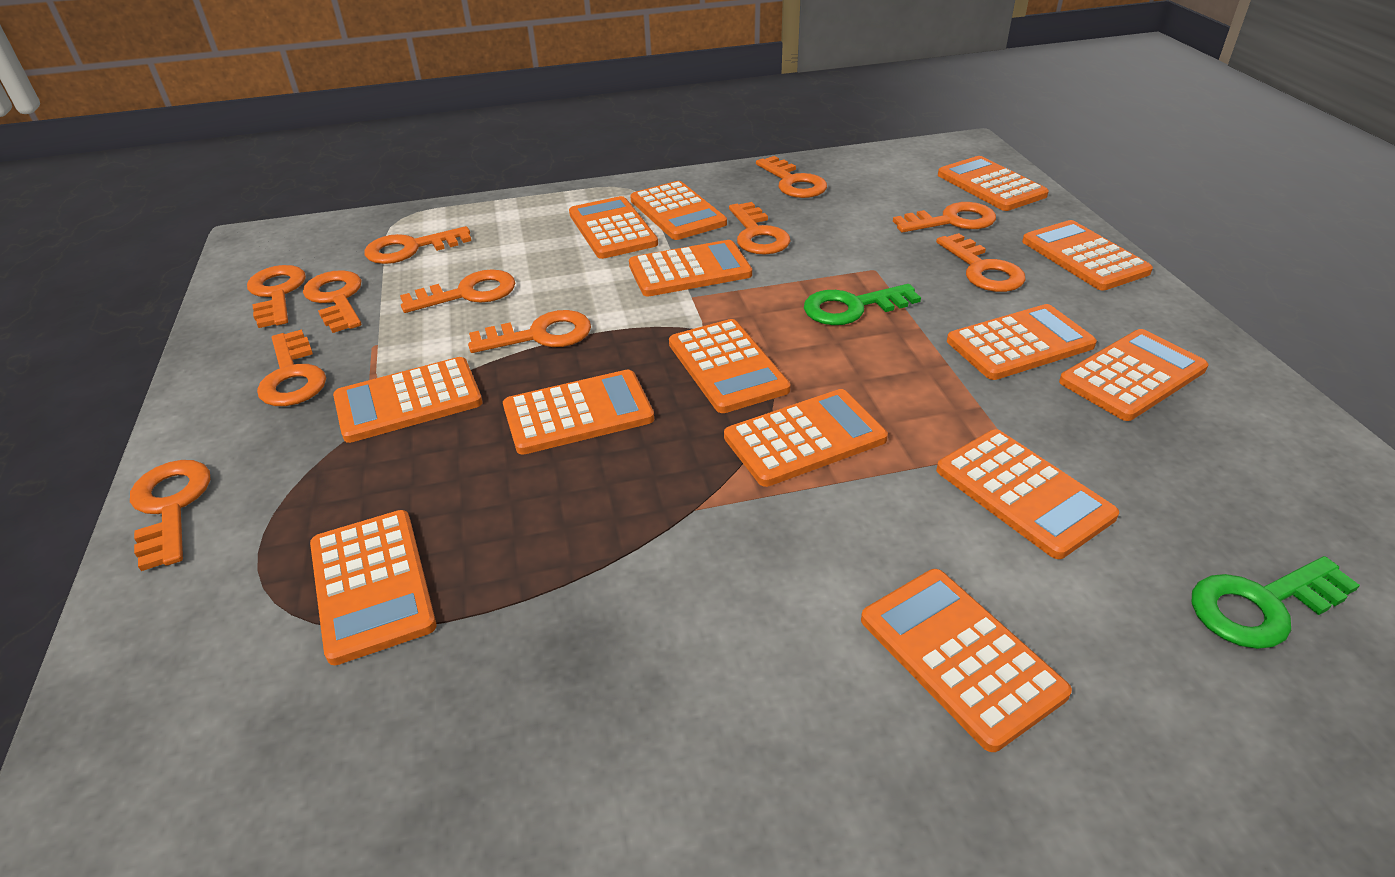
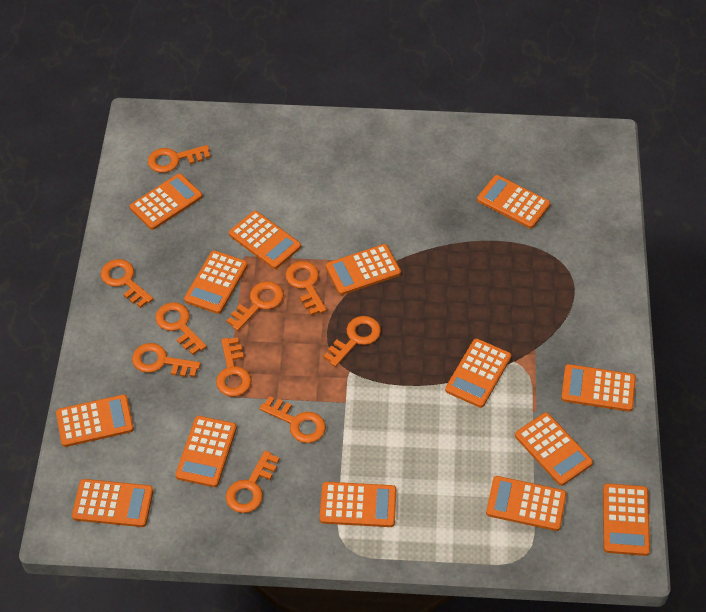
green key: 2 -> 0
orange key: 11 -> 10

